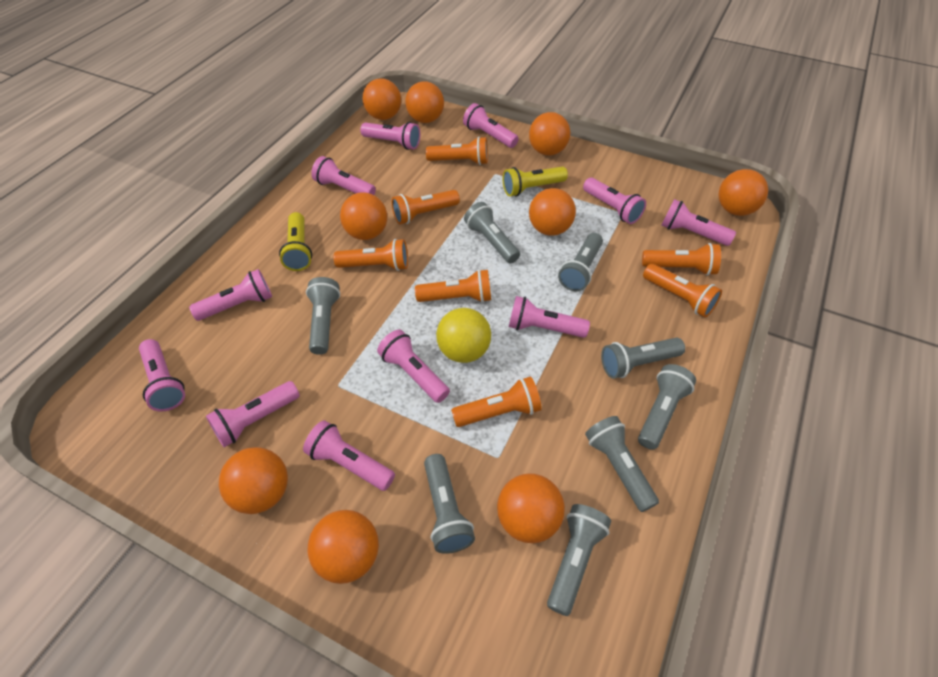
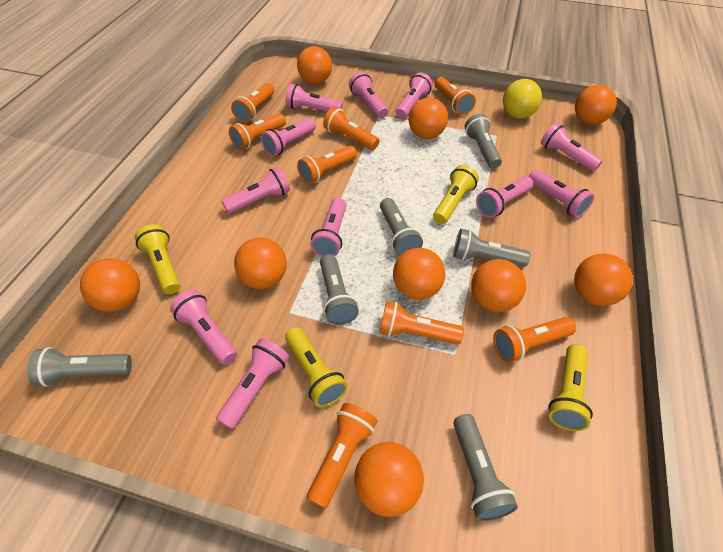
grey flashlight: 8 -> 6
orange flashlight: 7 -> 8
yellow flashlight: 2 -> 4

